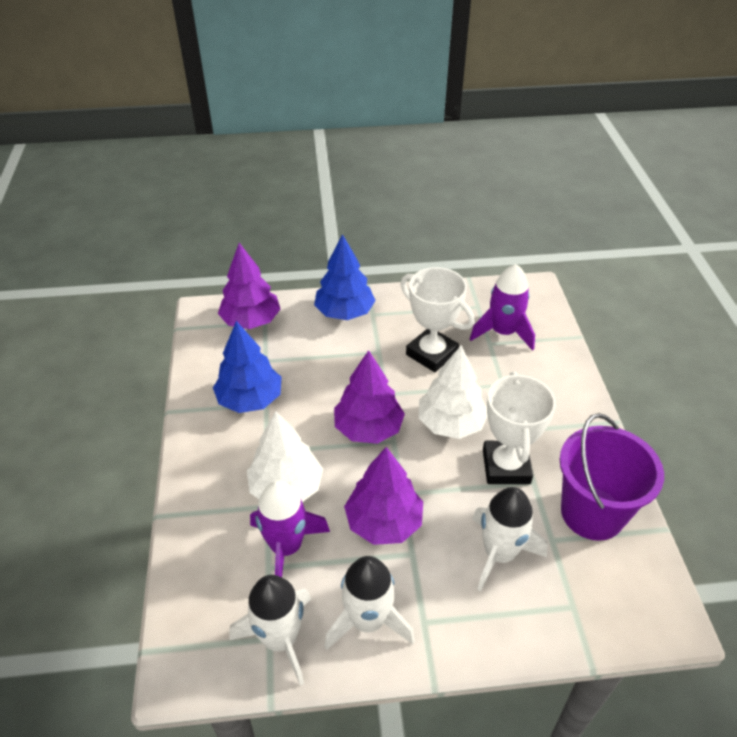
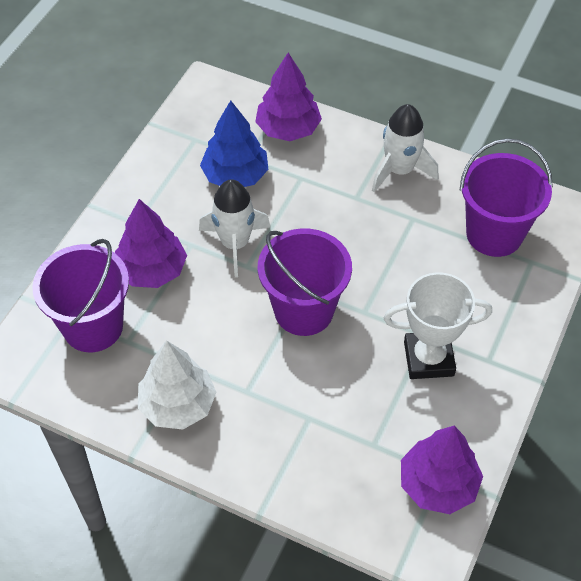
blue tree: 2 -> 1
purple bucket: 1 -> 3
purple rocket: 2 -> 0
white rocket: 3 -> 2
white tree: 2 -> 1
white trophy: 2 -> 1

